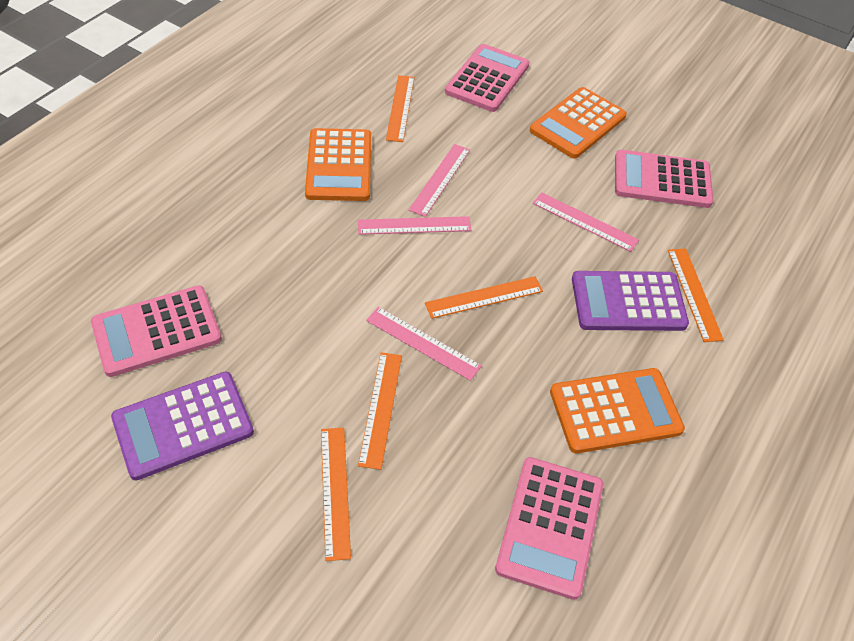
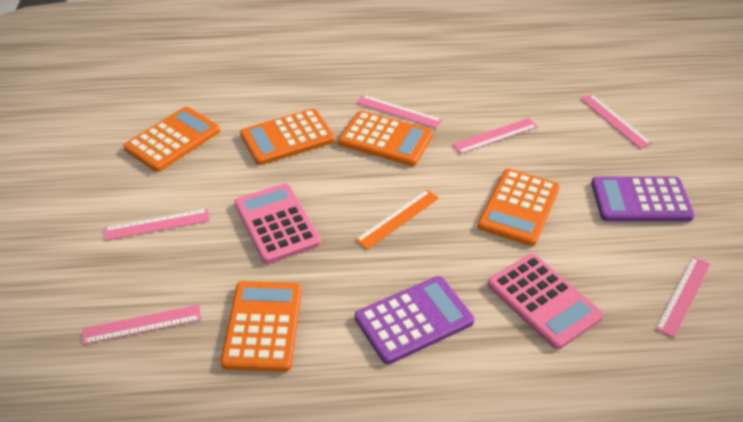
orange calculator: 3 -> 5
orange ruler: 5 -> 1
pink calculator: 4 -> 2
pink ruler: 4 -> 6

